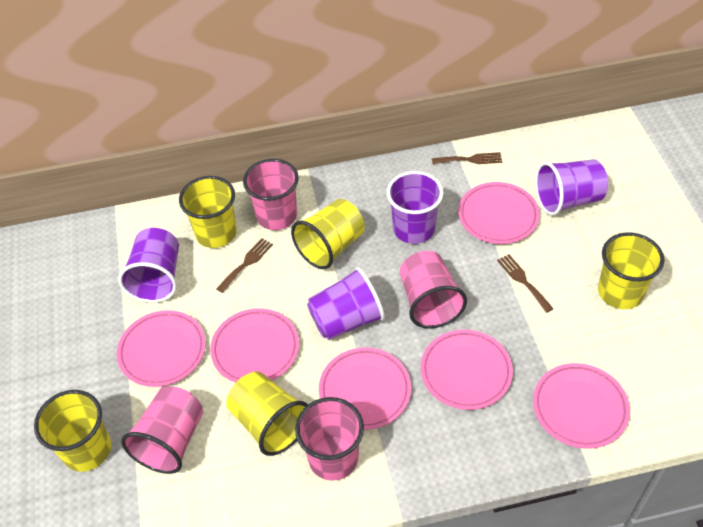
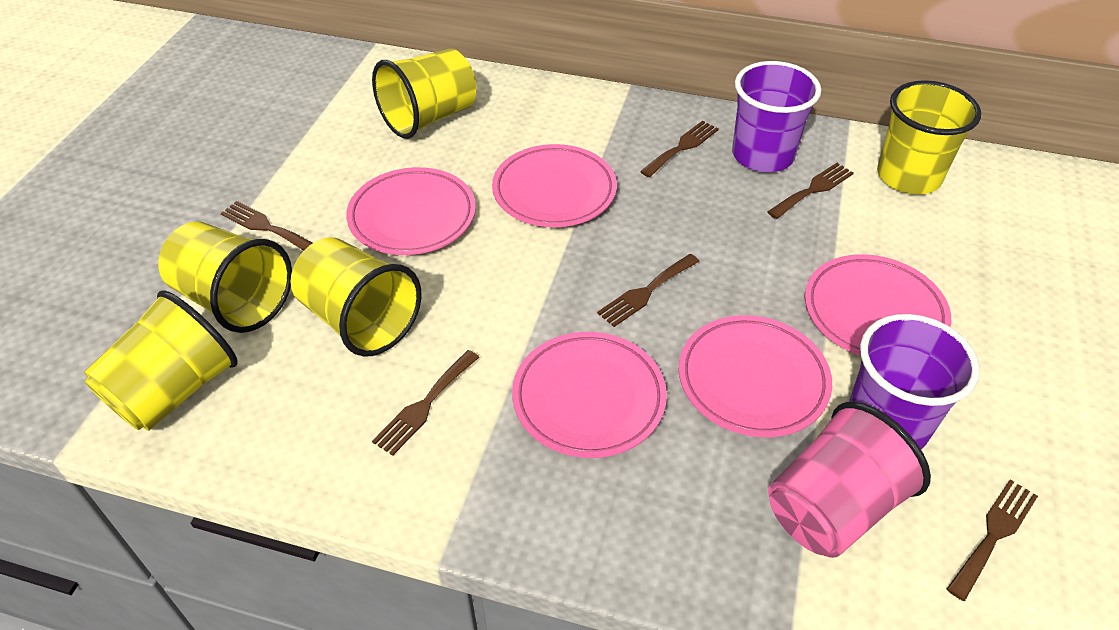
brown fork: 3 -> 6
pink cup: 4 -> 1
pink plate: 6 -> 5
purple cup: 4 -> 2

